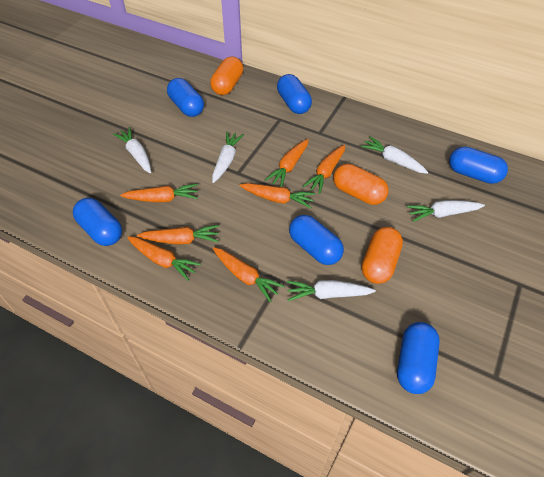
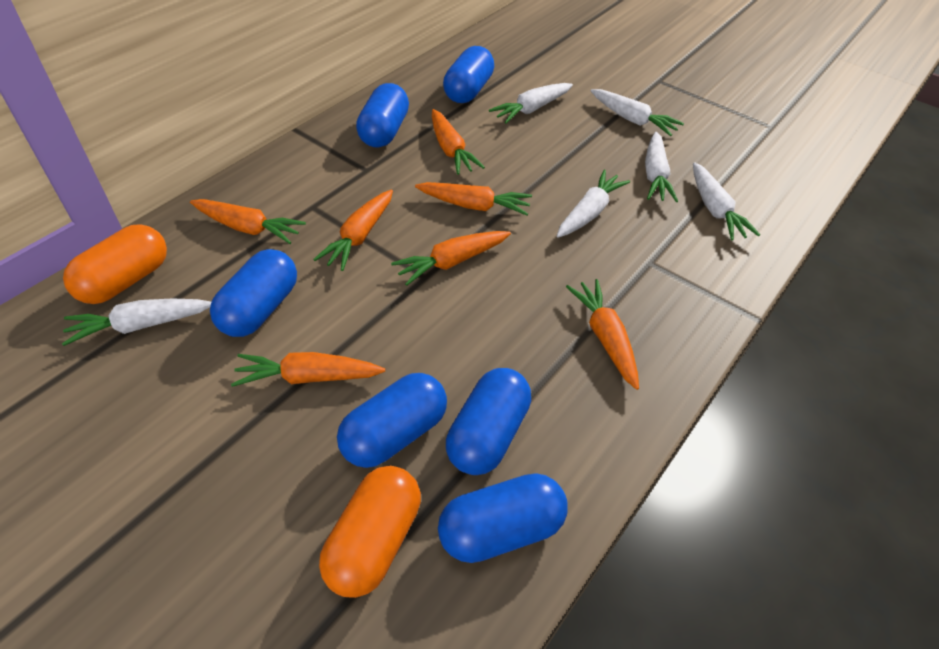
orange capsule: 3 -> 2
white carrot: 5 -> 6

